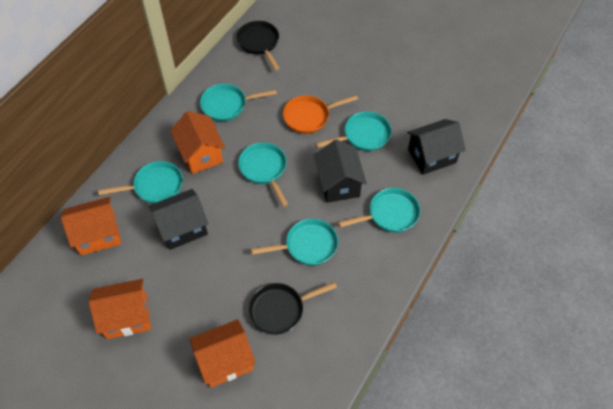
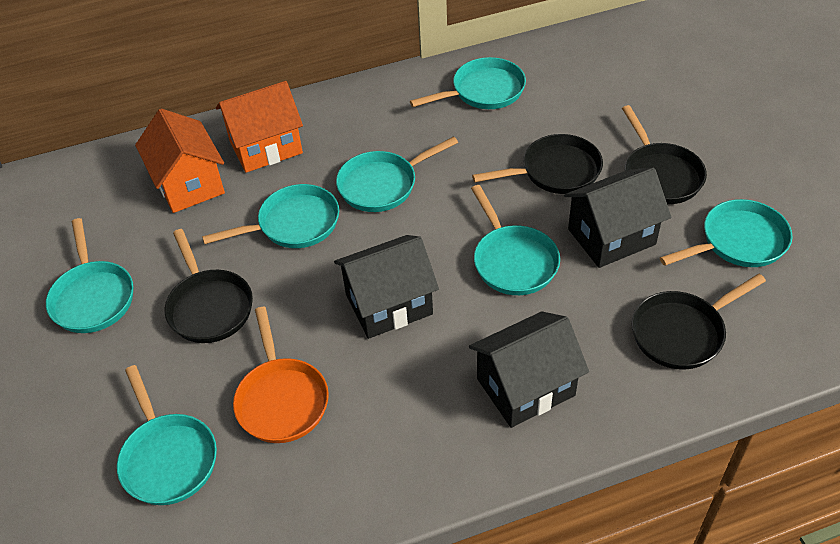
black pan: 2 -> 4
orange house: 4 -> 2
turquoise pan: 6 -> 7

